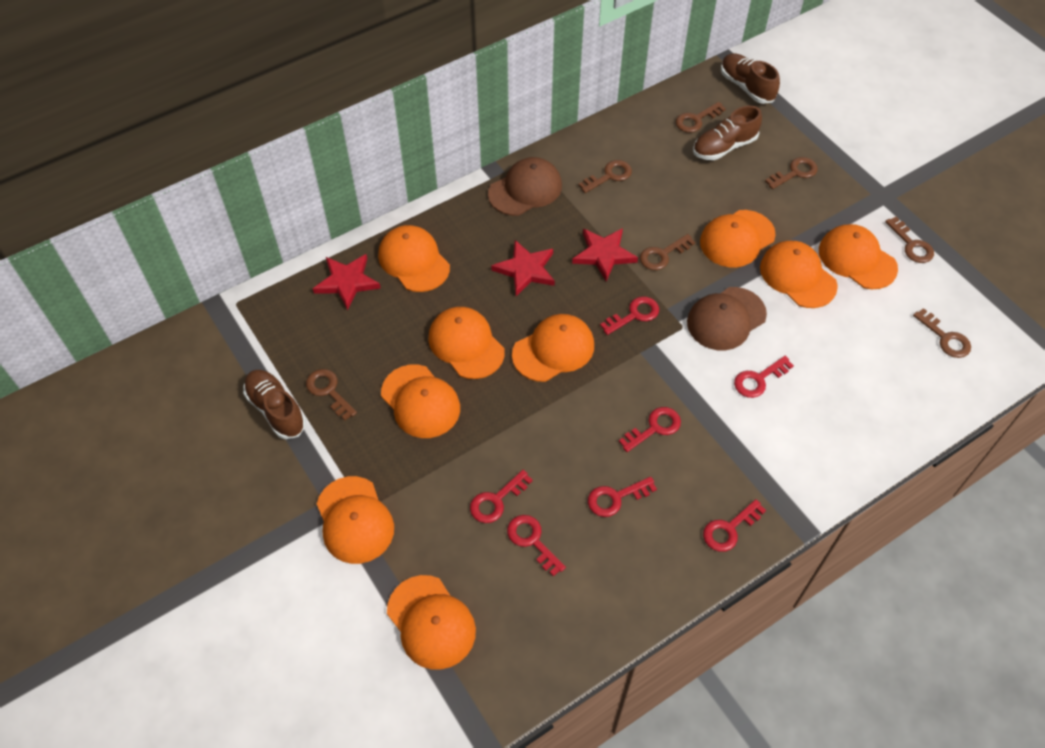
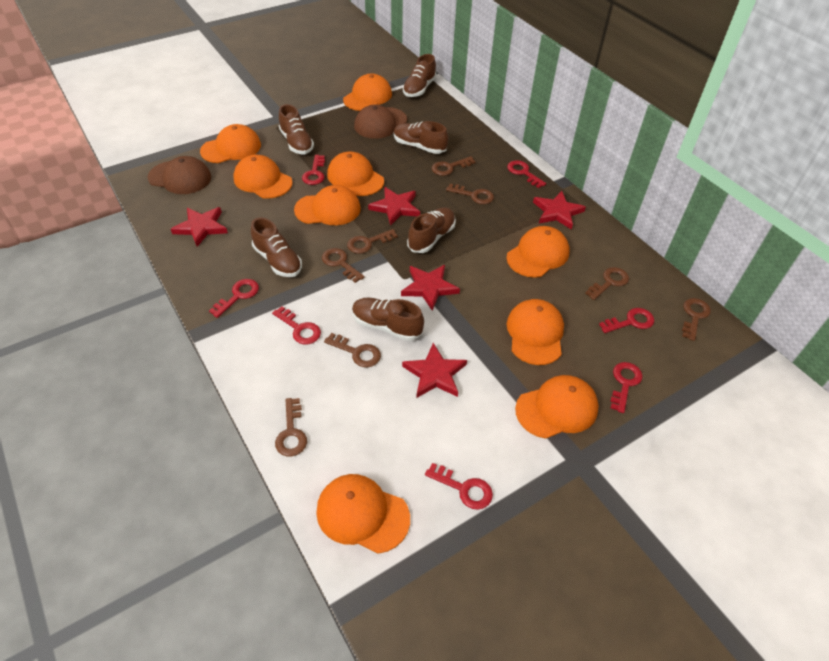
brown key: 7 -> 8
brown shoe: 3 -> 6
red star: 3 -> 5

